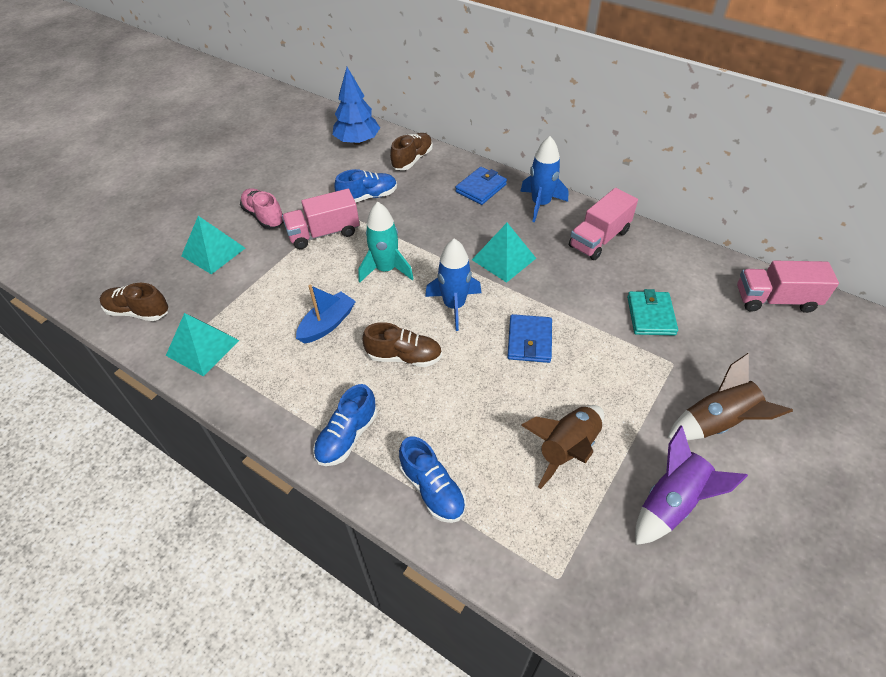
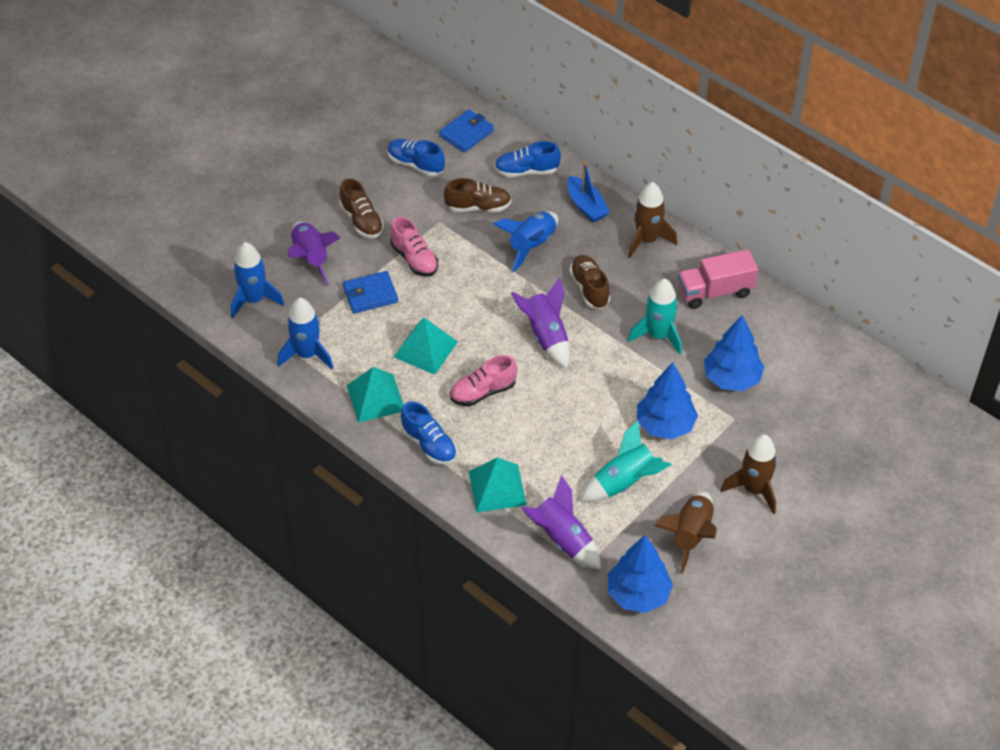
blue rocket: 2 -> 3
blue tree: 1 -> 3
brown rocket: 2 -> 3
pink shoe: 1 -> 2
pink truck: 3 -> 1
purple rocket: 1 -> 3
turquoise rocket: 1 -> 2
turquoise wallet: 1 -> 0

